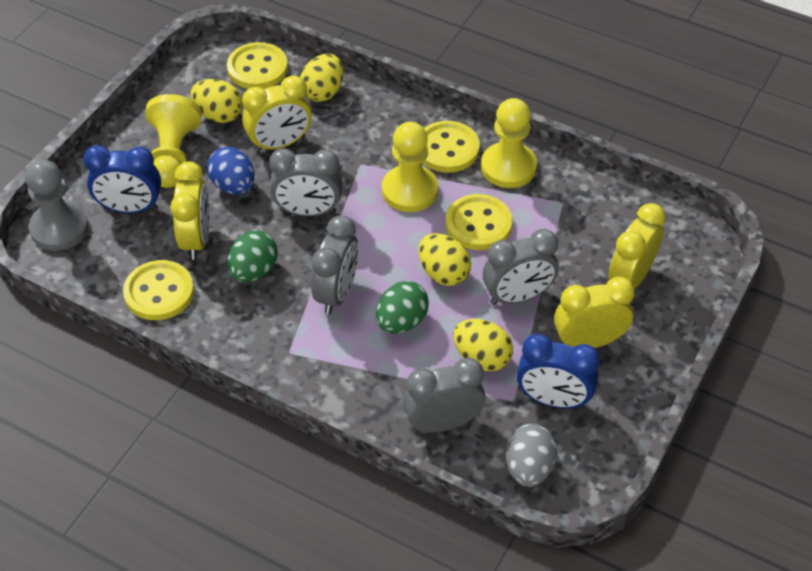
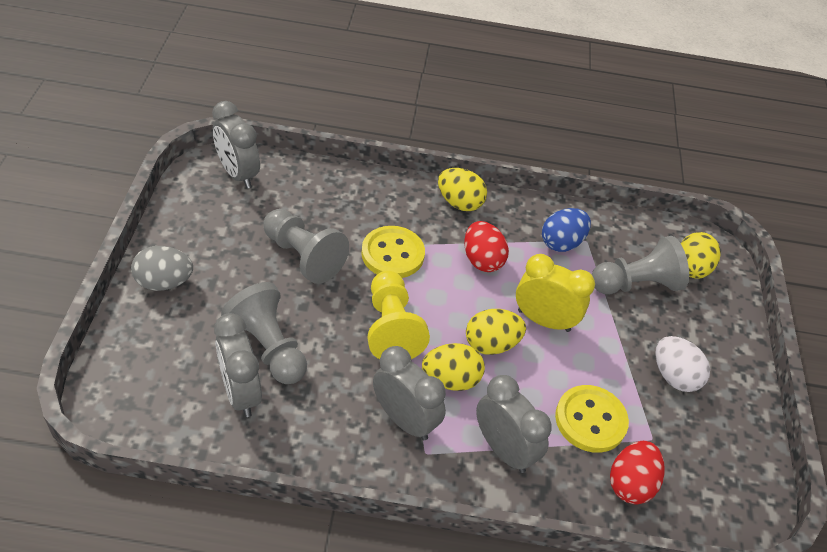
blue clock: 2 -> 0
green egg: 2 -> 0
grey pawn: 1 -> 3
red egg: 0 -> 2
white egg: 0 -> 1
yellow button: 4 -> 2
yellow clock: 4 -> 1
yellow pawn: 3 -> 1

